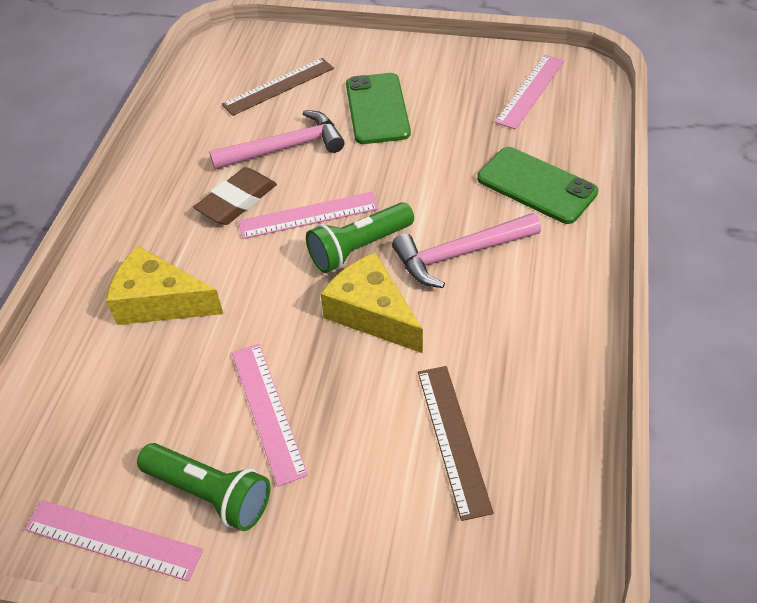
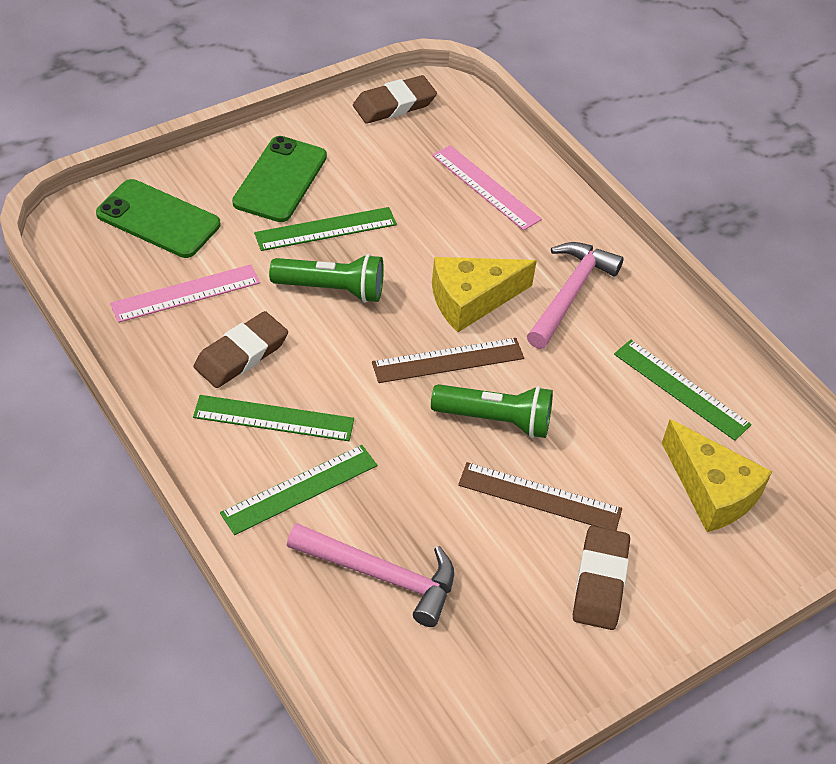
brown eraser: 1 -> 3
green ruler: 0 -> 4
pink ruler: 4 -> 2

